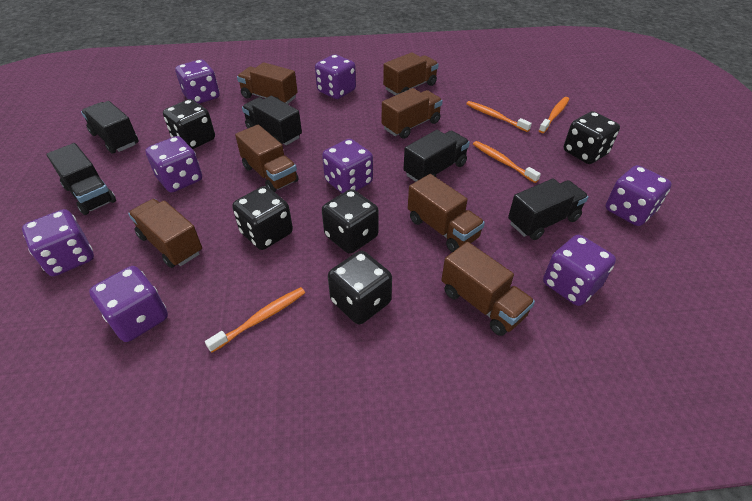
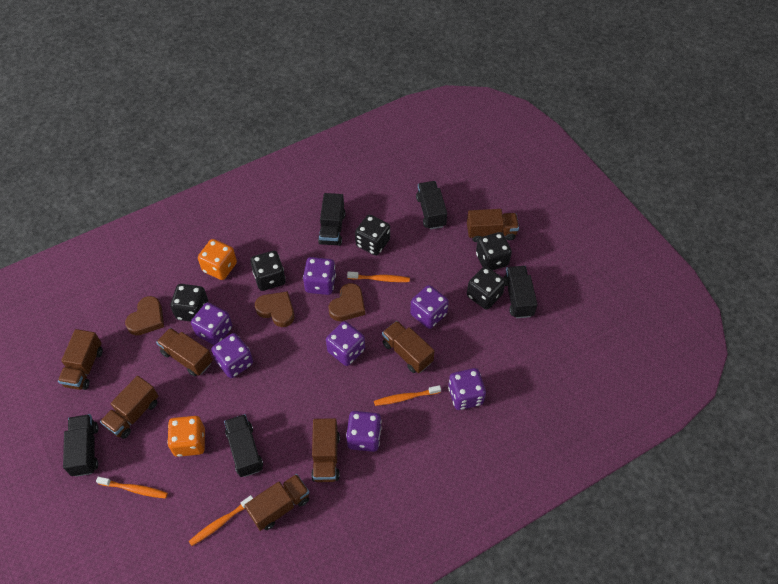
brown heart: 0 -> 3
orange dice: 0 -> 2
purple dice: 8 -> 7

